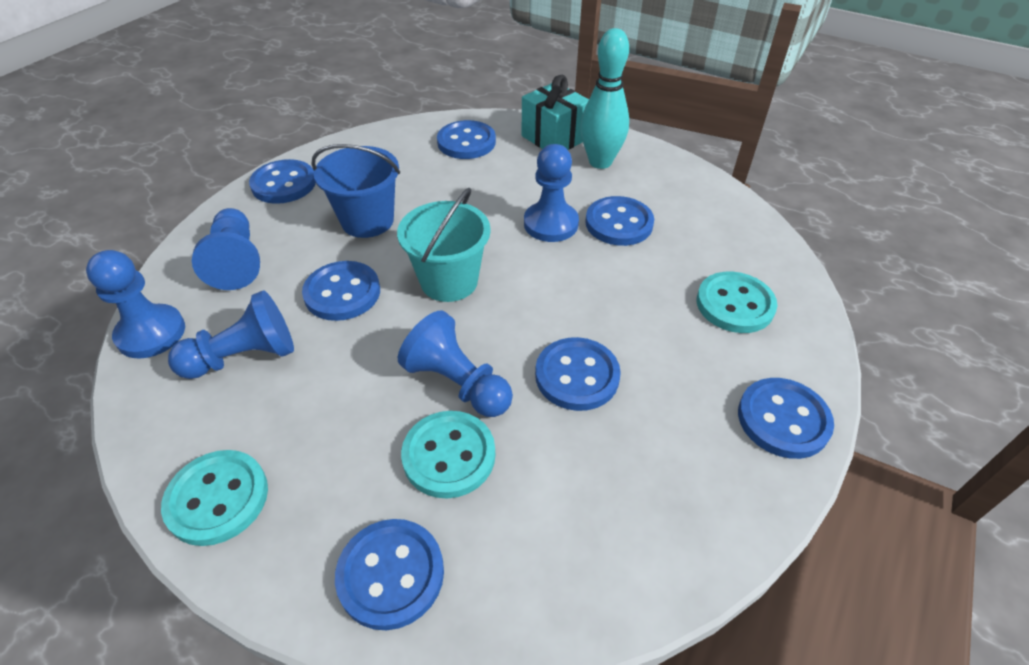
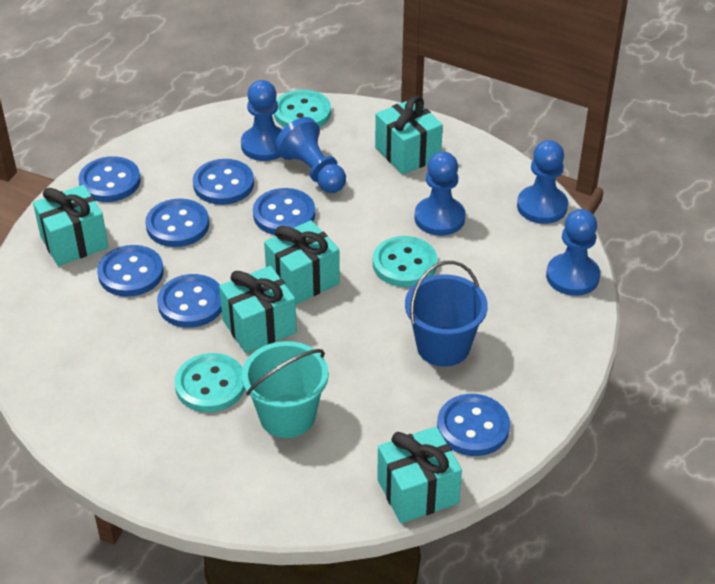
turquoise bowling pin: 1 -> 0
turquoise gift: 1 -> 5

